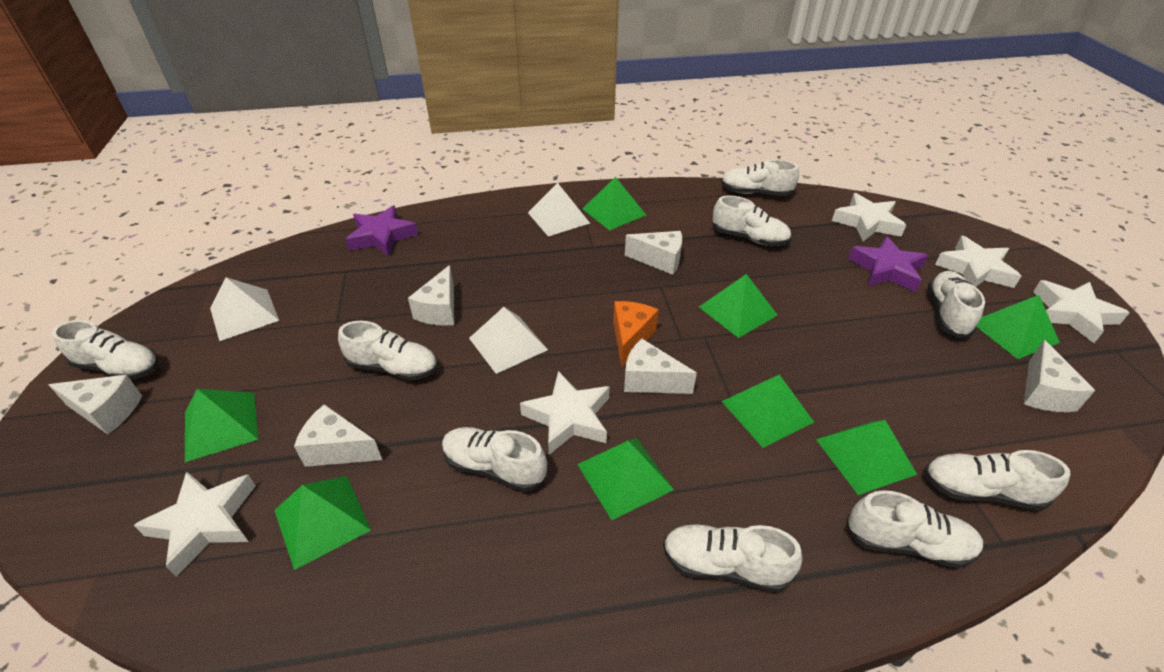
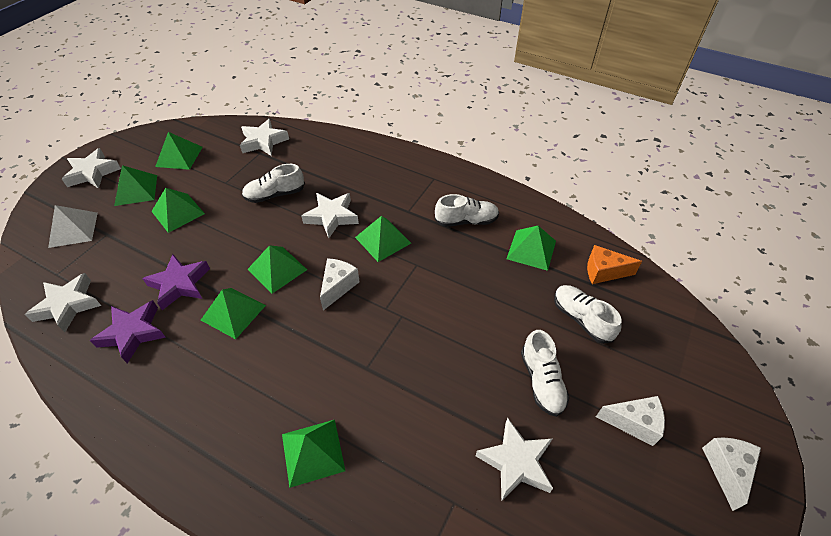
white cheese: 6 -> 3
white pyramid: 3 -> 1
white shoe: 9 -> 4

